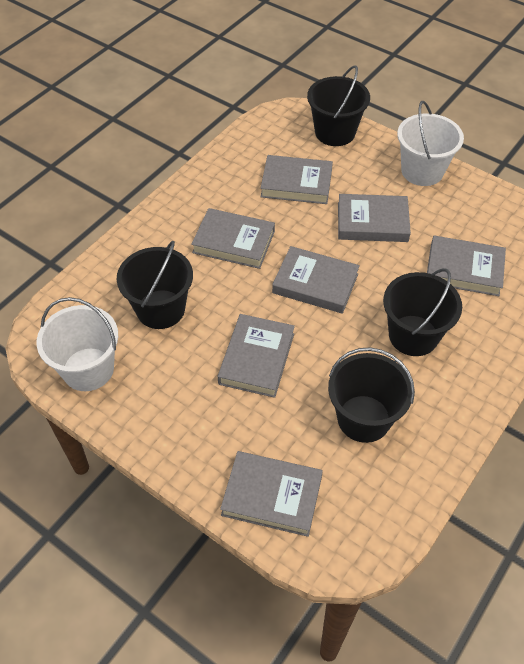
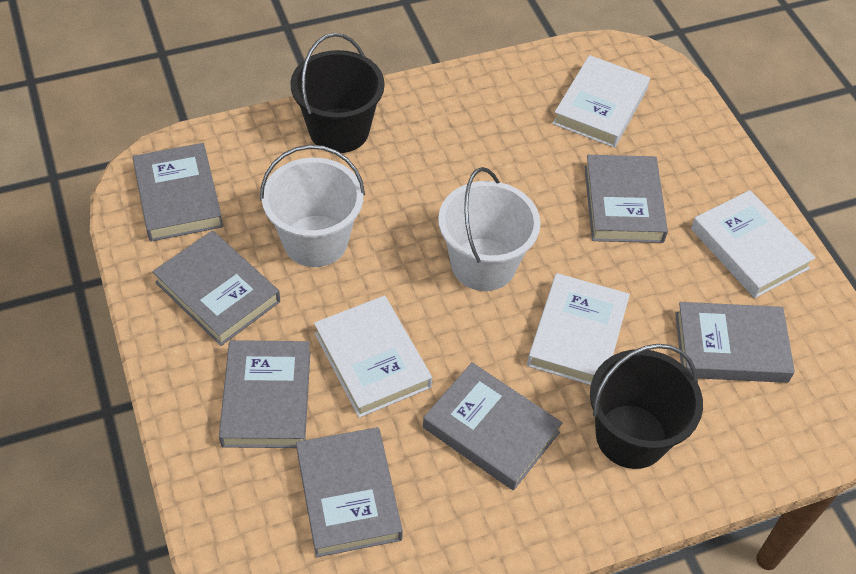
black bucket: 4 -> 2
white book: 0 -> 4

